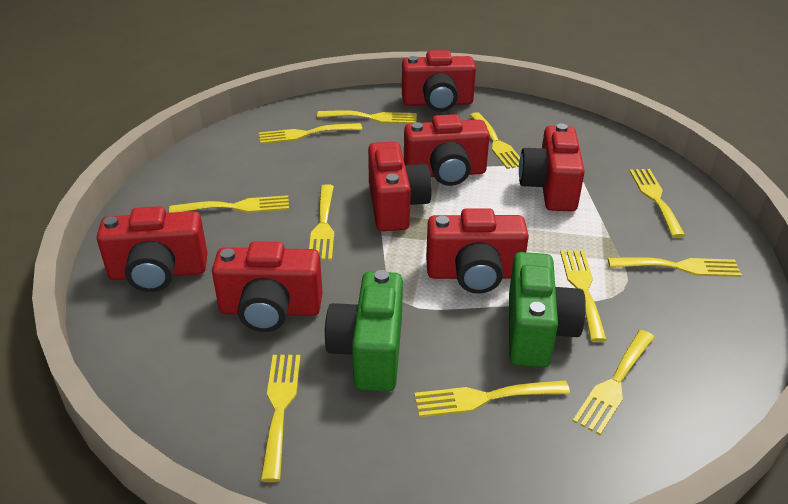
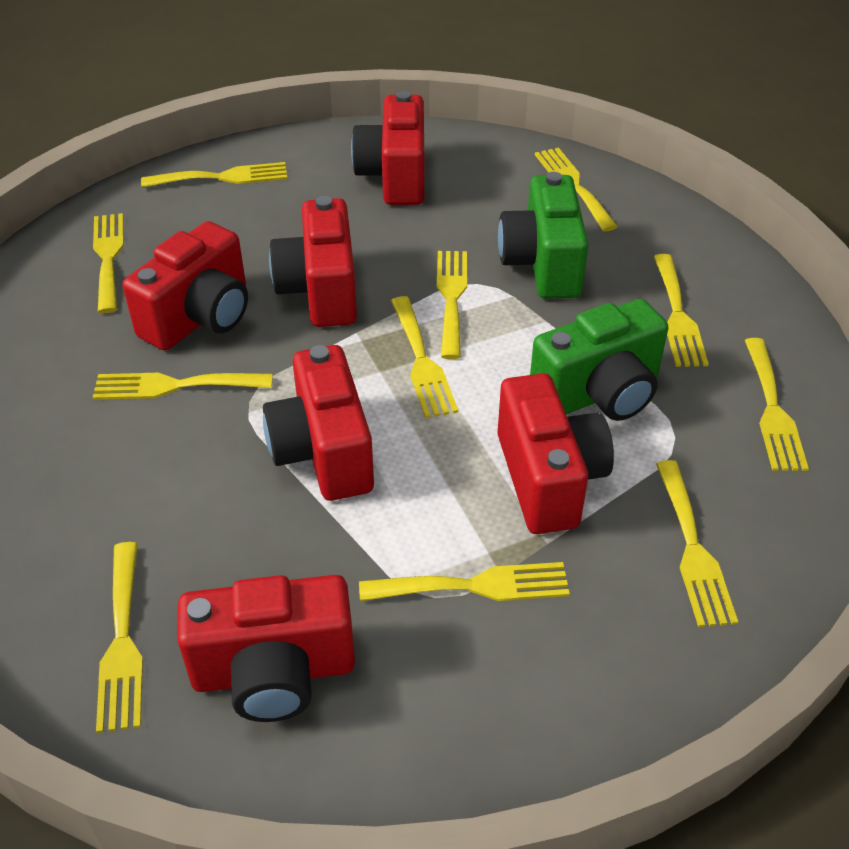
red camera: 7 -> 6

